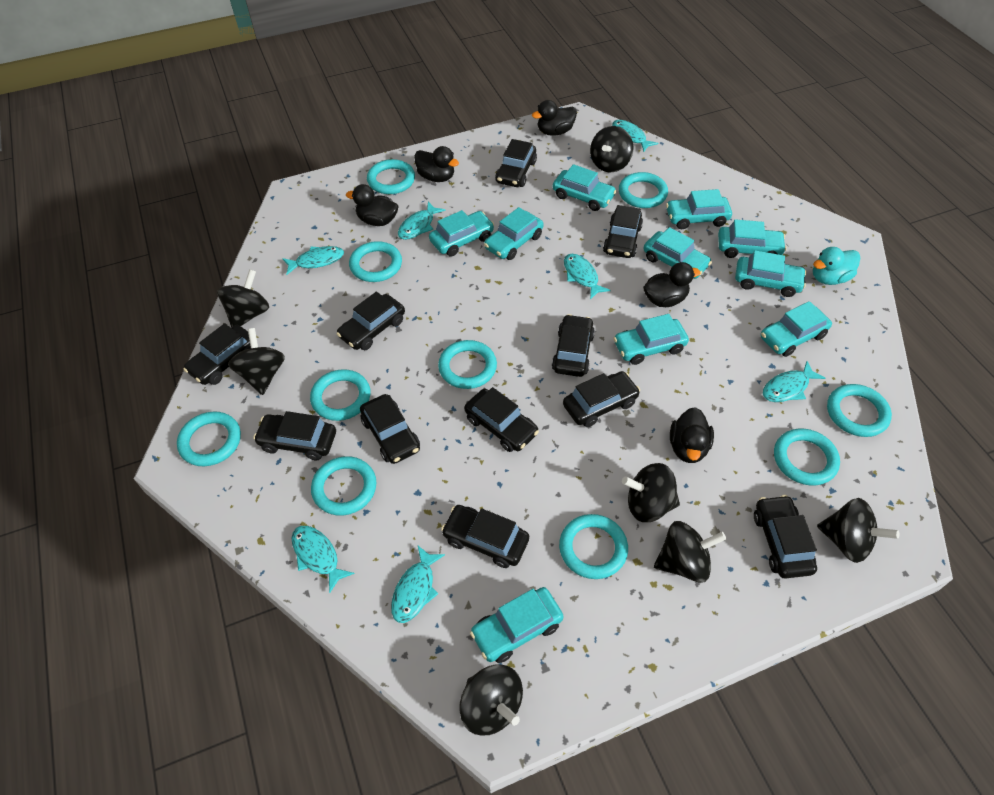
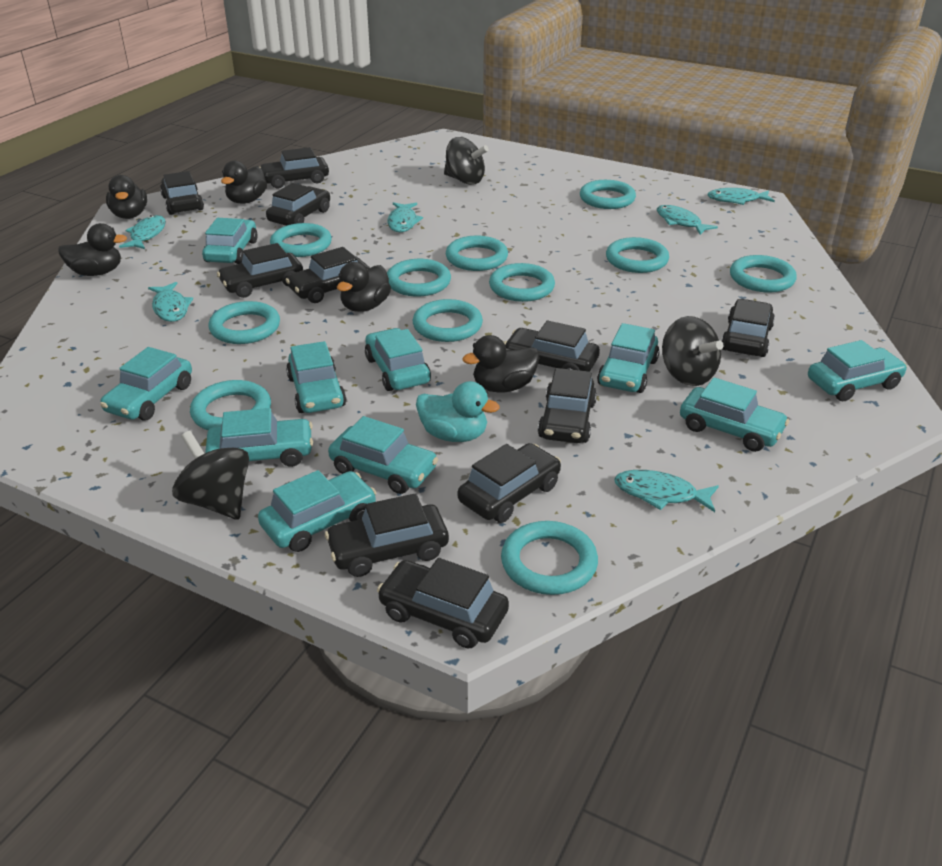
black spinning top: 7 -> 3
turquoise fish: 7 -> 6
turquoise ring: 10 -> 11

